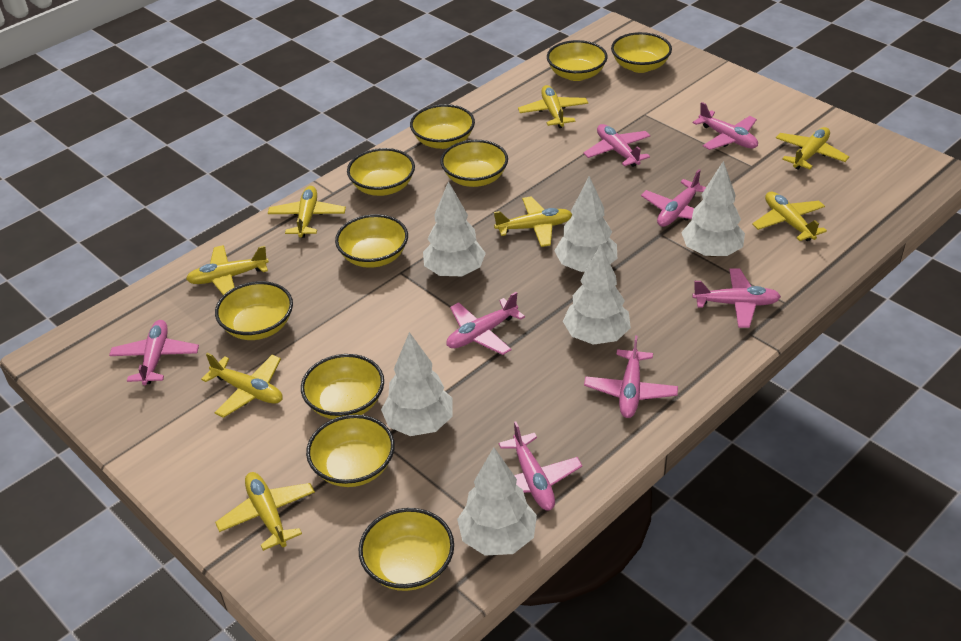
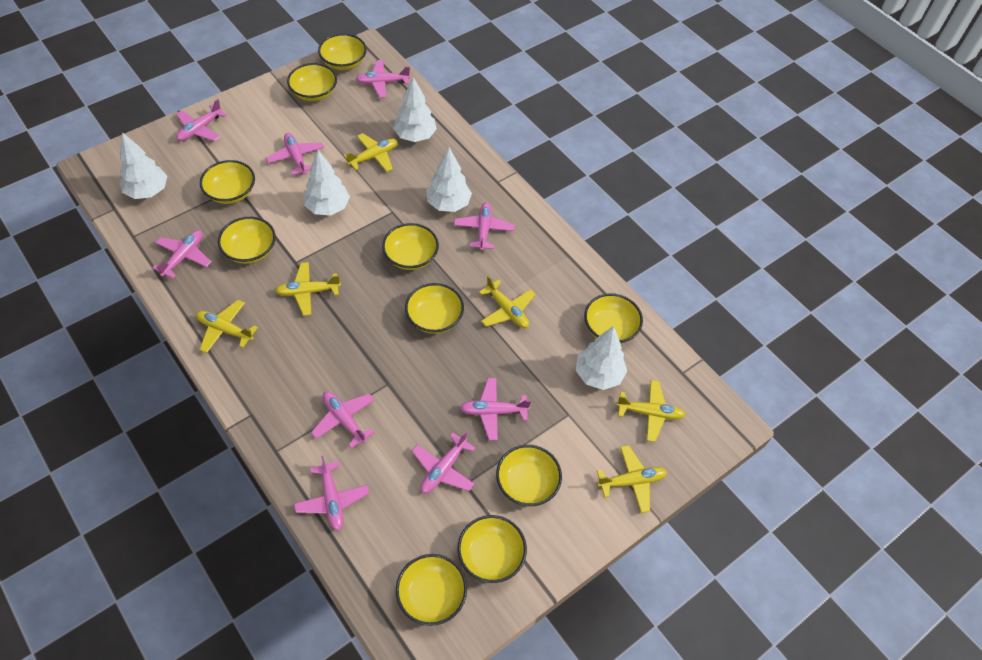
pink plane: 8 -> 9
white tree: 6 -> 5
yellow plane: 8 -> 6

